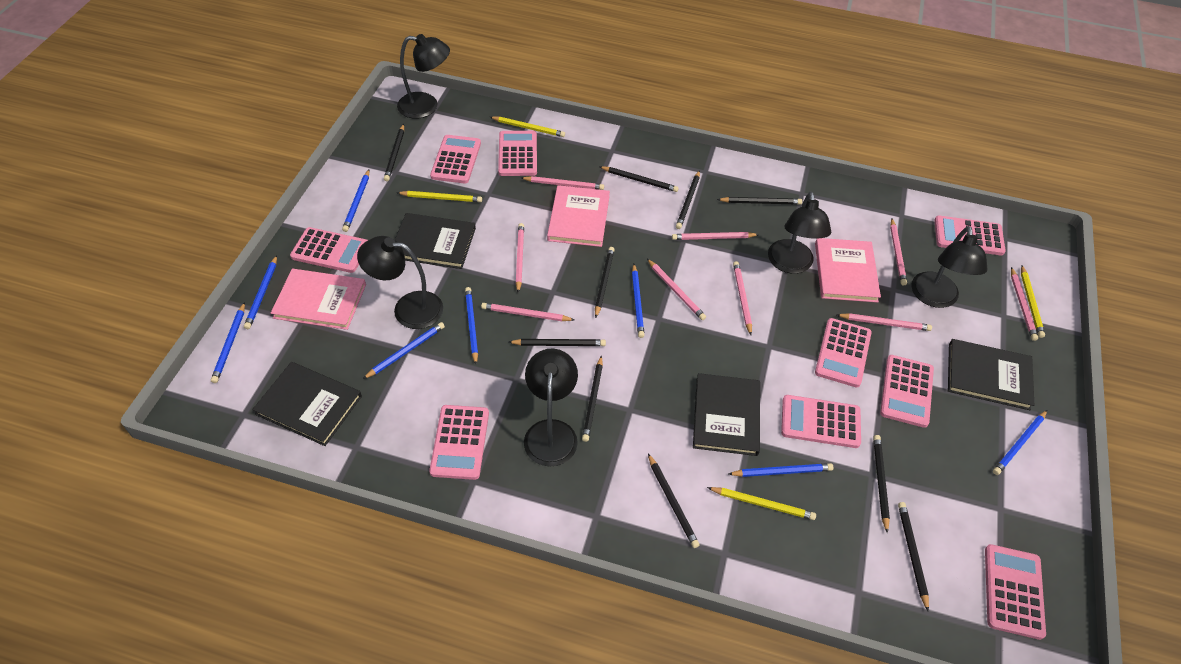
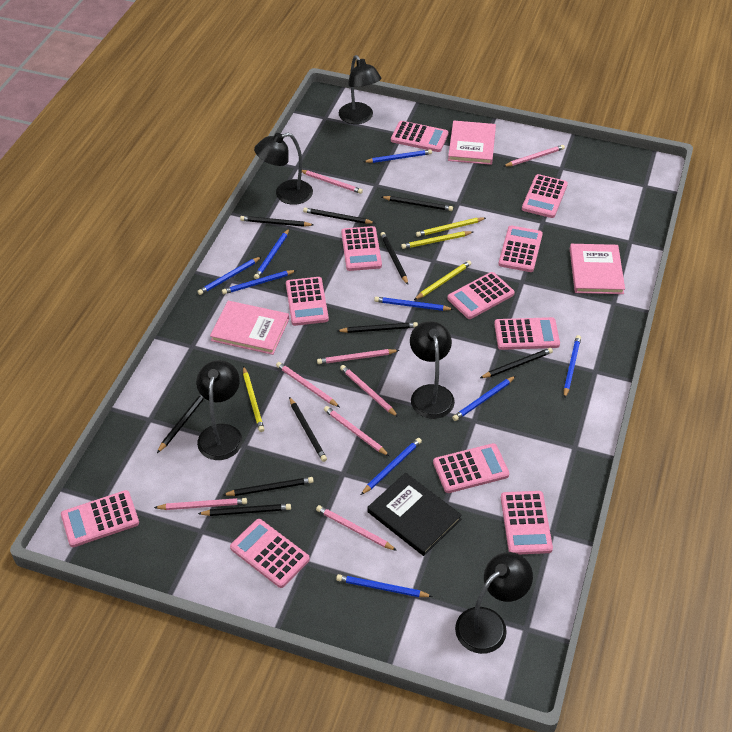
black book: 4 -> 1
blue pencil: 8 -> 9
pink calculator: 9 -> 11
pink pencil: 9 -> 8

